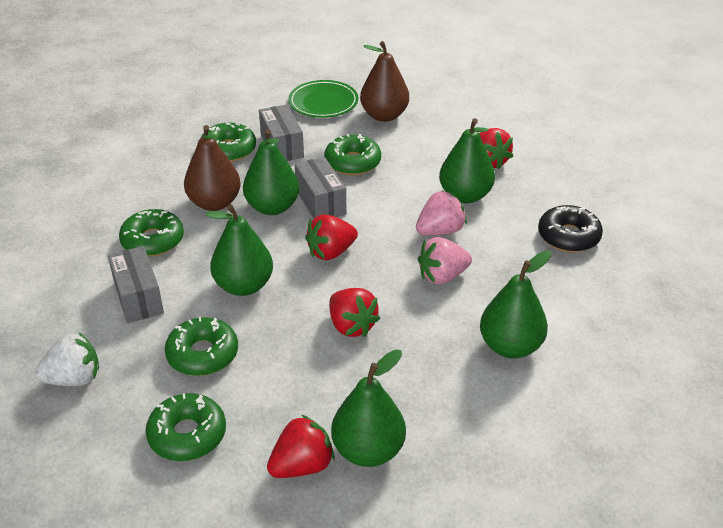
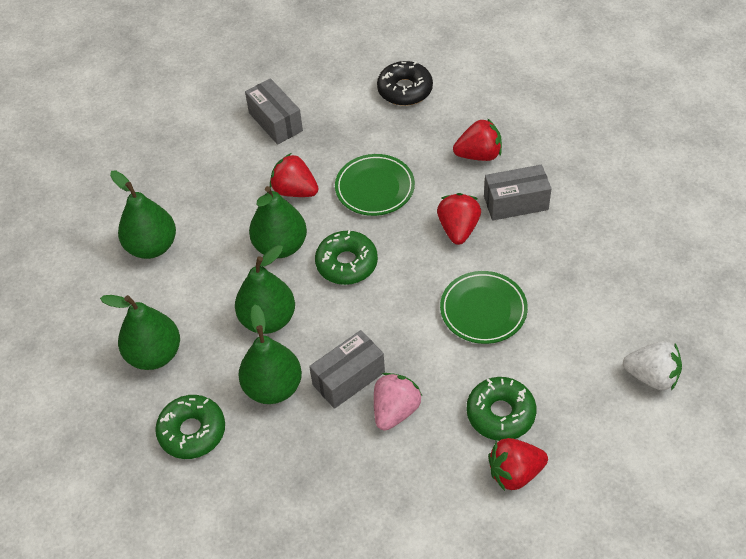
brown pear: 2 -> 0
green donut: 5 -> 3
green plate: 1 -> 2
pink strawberry: 2 -> 1

